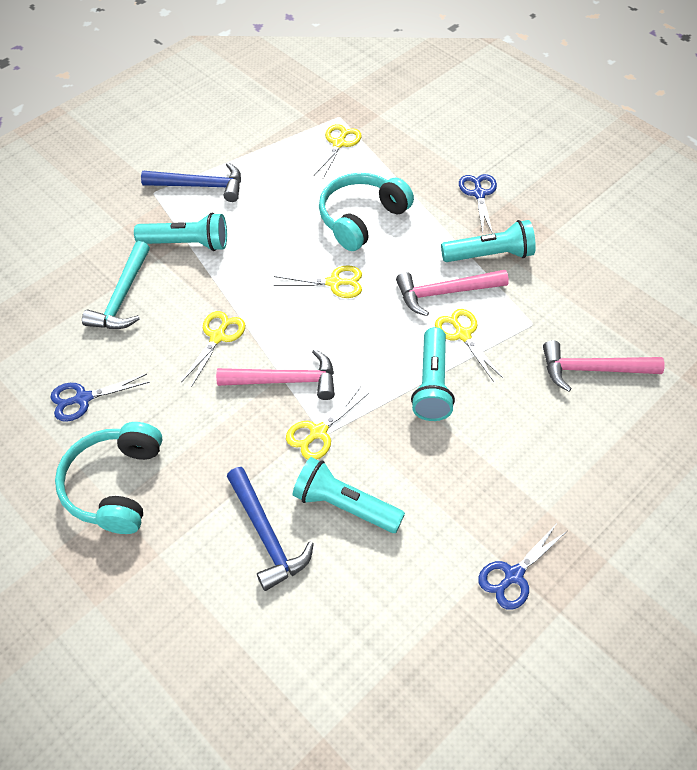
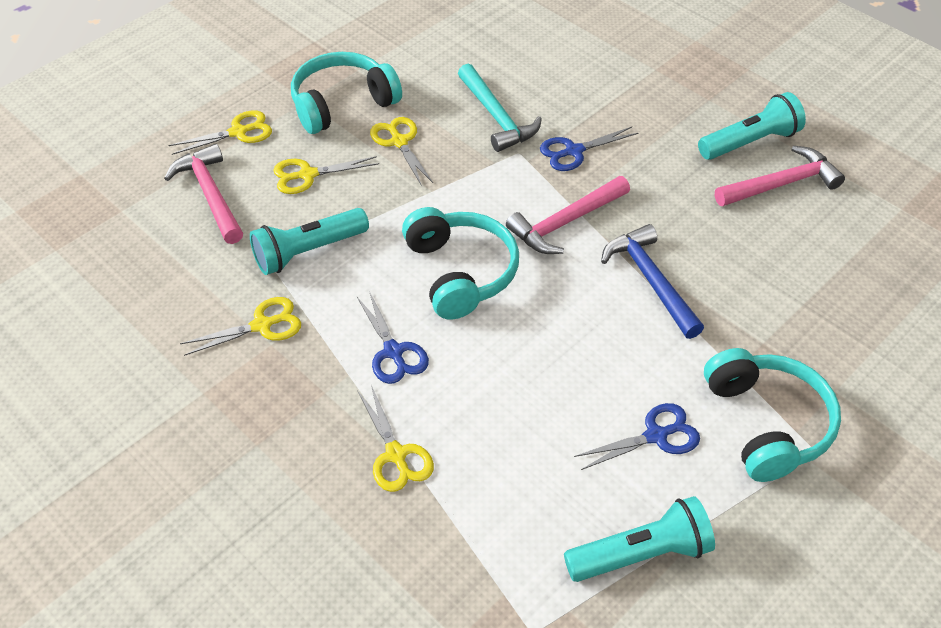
blue hammer: 2 -> 1
turquoise flashlight: 4 -> 3
turquoise headphones: 2 -> 3

